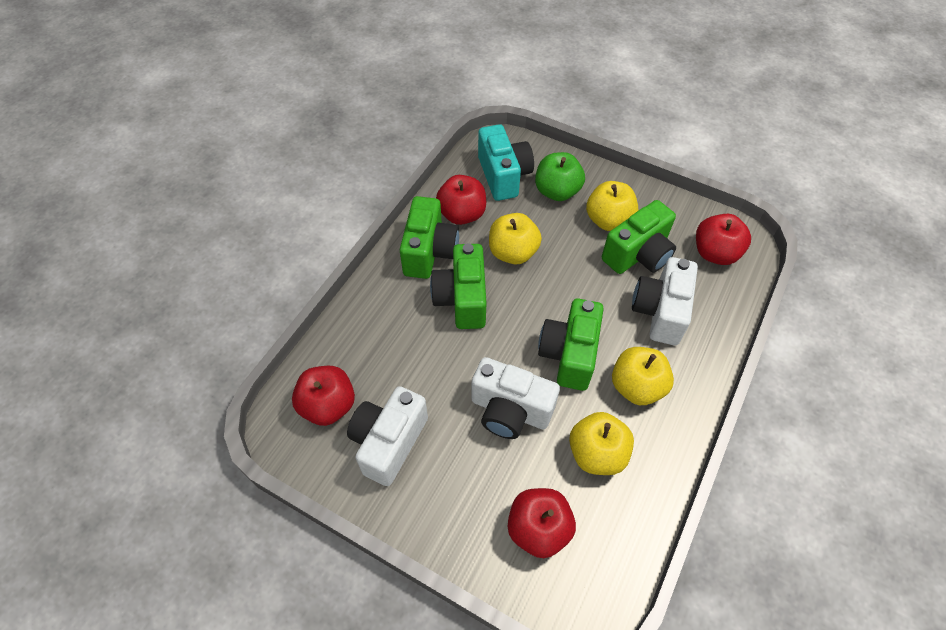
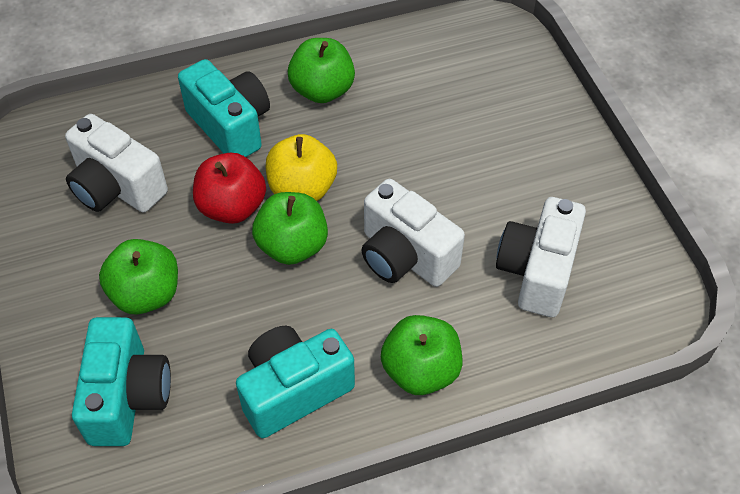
green apple: 1 -> 4
green camera: 4 -> 0
red apple: 4 -> 1
turquoise camera: 1 -> 3
yellow apple: 4 -> 1

